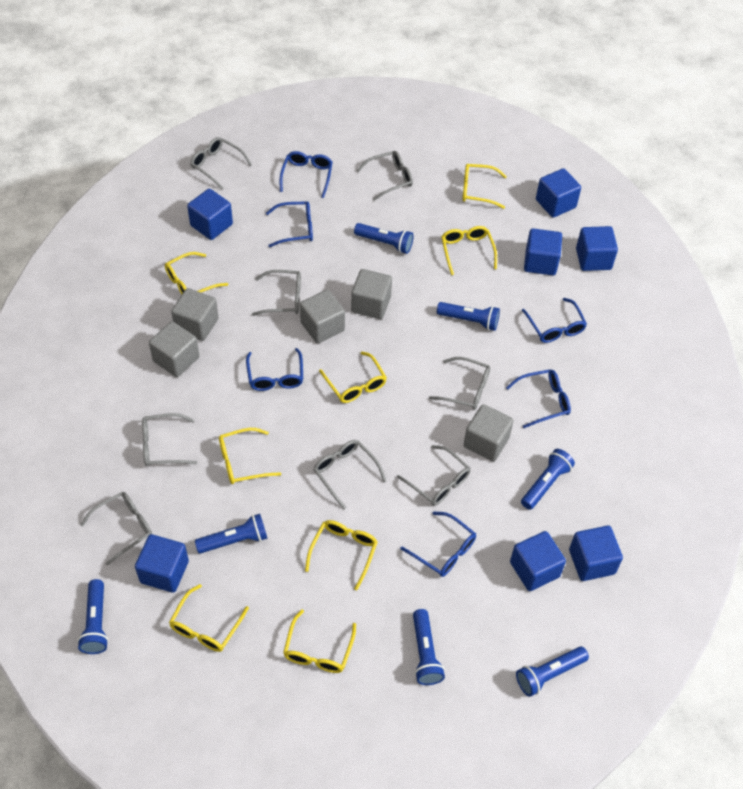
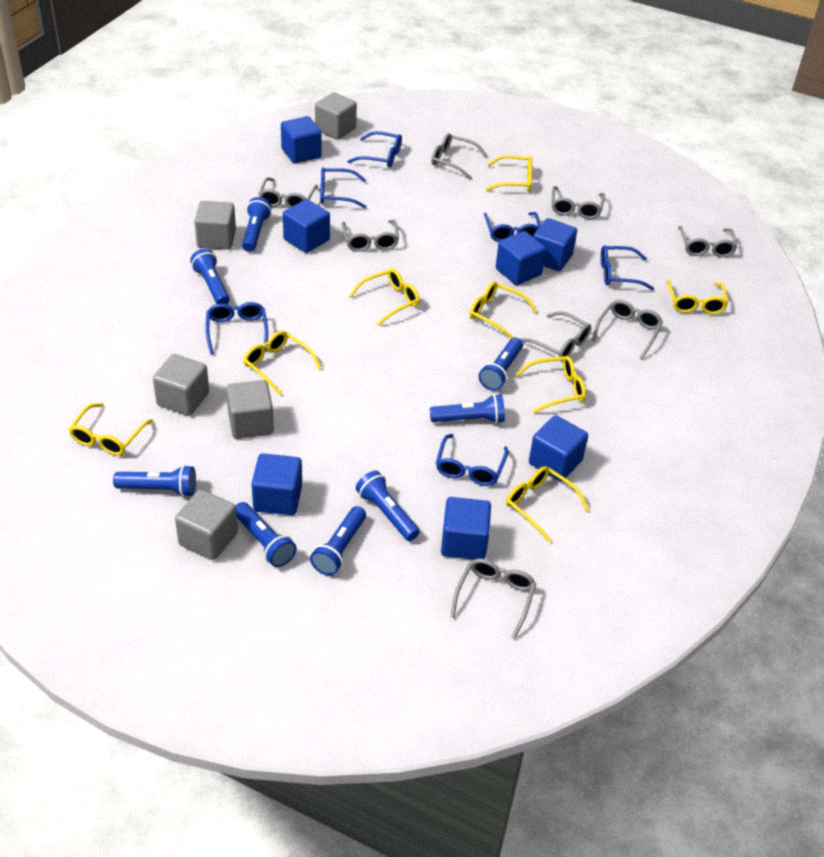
blue flashlight: 7 -> 8

